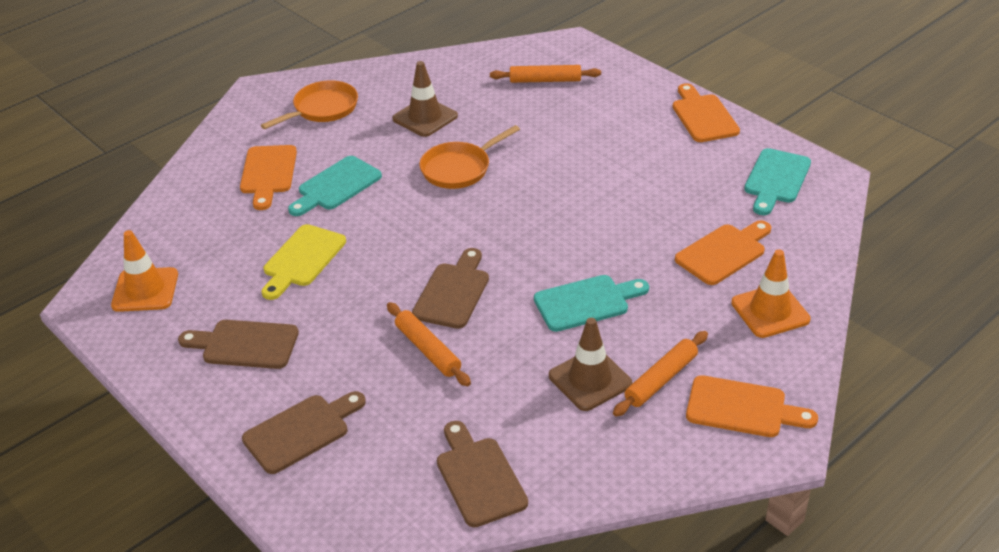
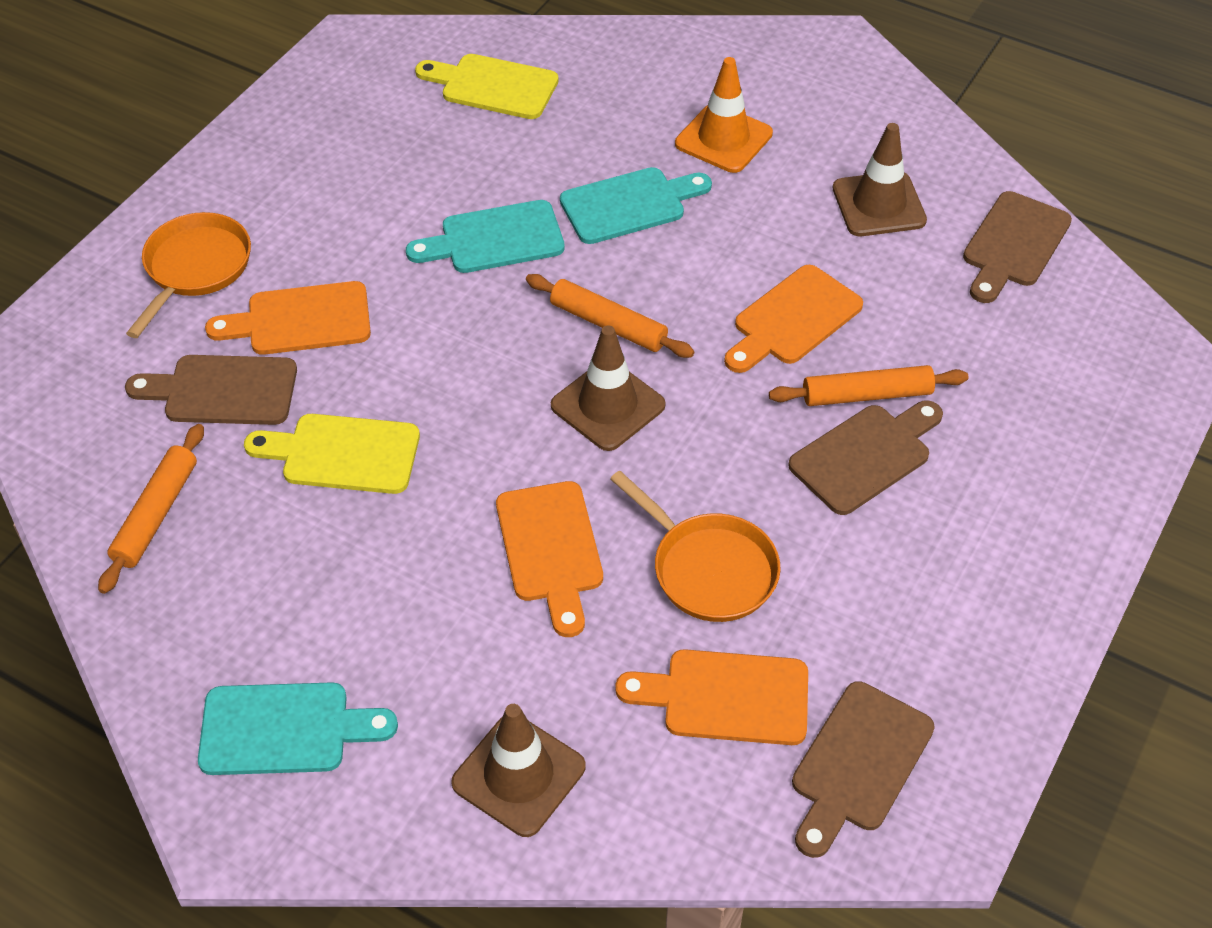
brown traffic cone: 2 -> 3
orange traffic cone: 2 -> 1
yellow cutting board: 1 -> 2

